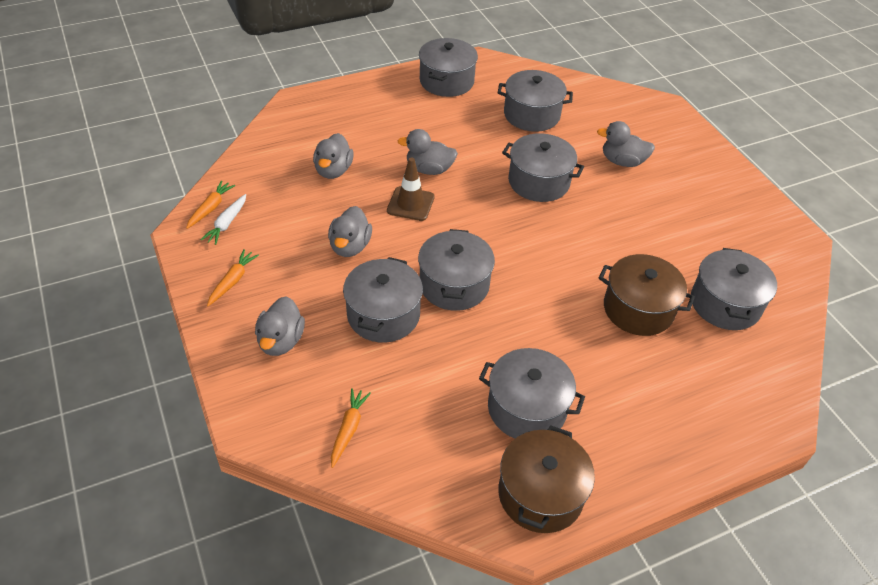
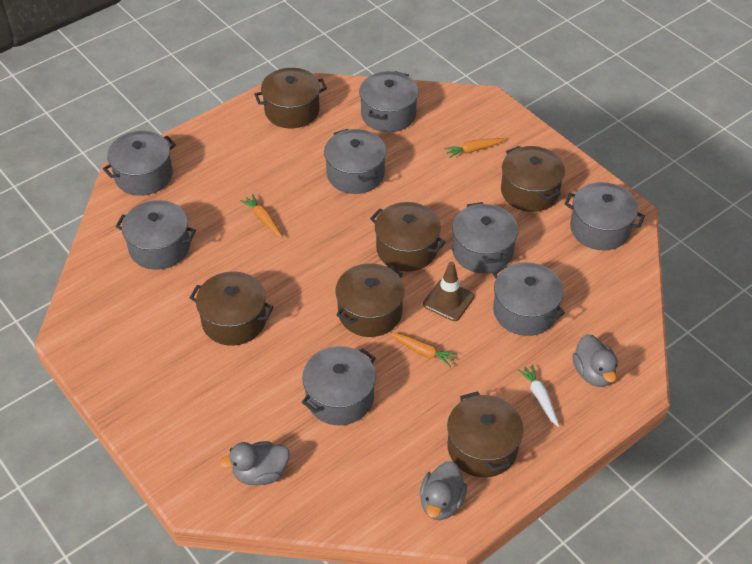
brown pot: 2 -> 6
grey duck: 5 -> 3
grey pot: 7 -> 8

